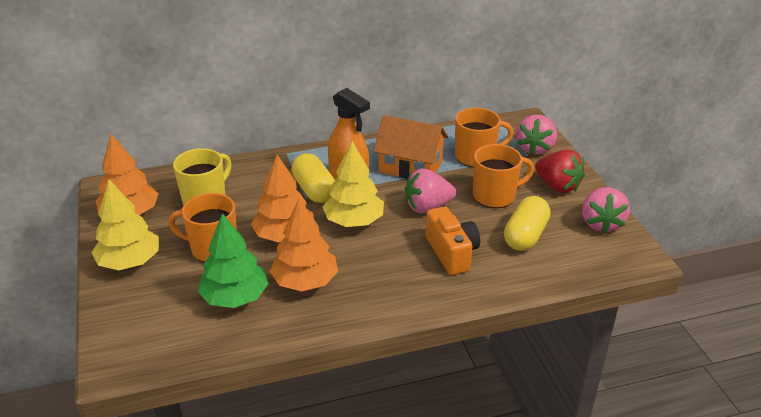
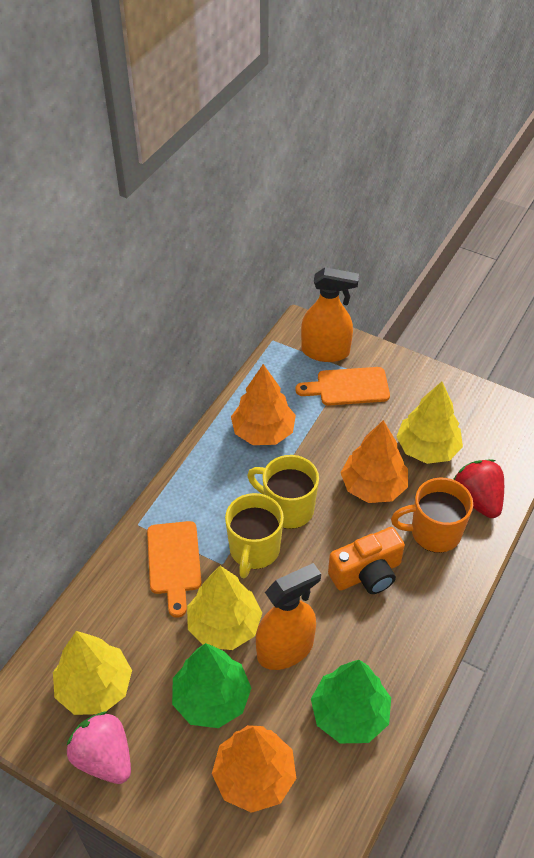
green tree: 1 -> 2
orange cutting board: 0 -> 2
orange house: 1 -> 0
orange mug: 3 -> 1
orange spray bottle: 1 -> 2
pink strawberry: 3 -> 1
yellow capsule: 2 -> 0
yellow mug: 1 -> 2
yellow tree: 2 -> 3

